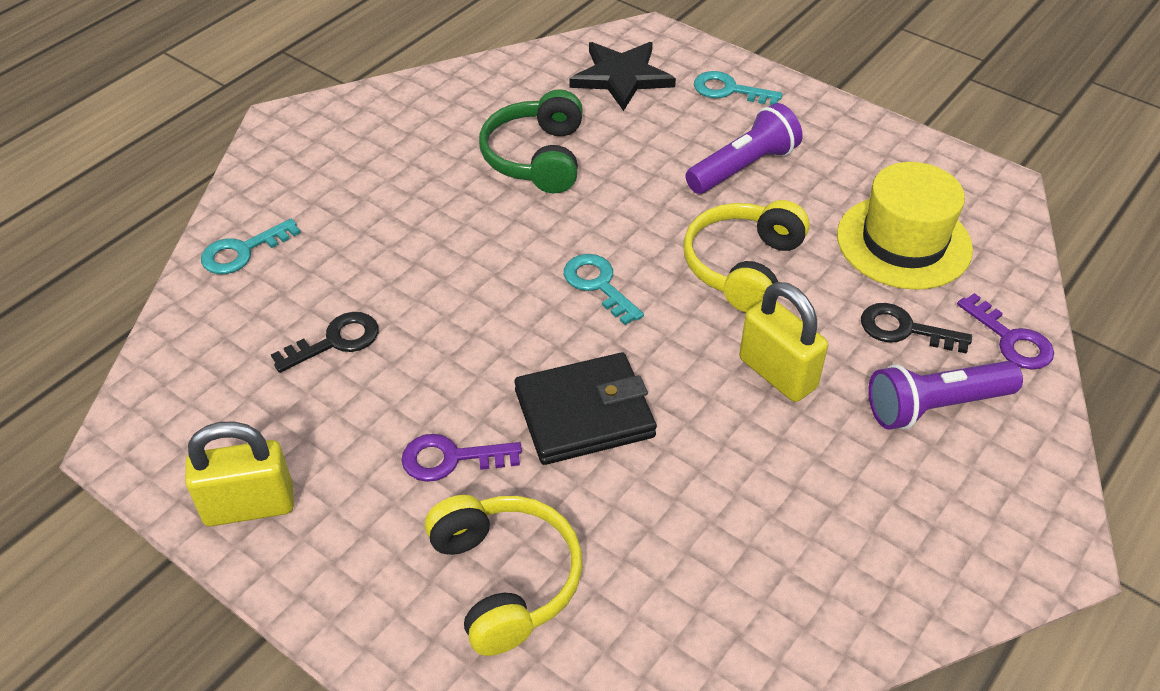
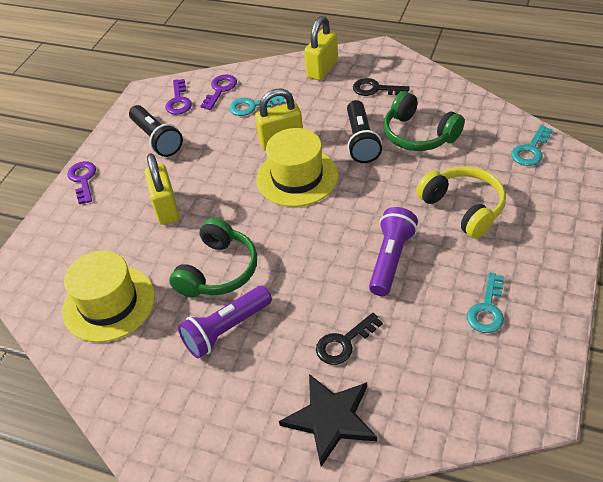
black flashlight: 0 -> 2
black wallet: 1 -> 0
green headphones: 1 -> 2
purple key: 2 -> 3
yellow hat: 1 -> 2
yellow headphones: 2 -> 1
yellow padlock: 2 -> 3

